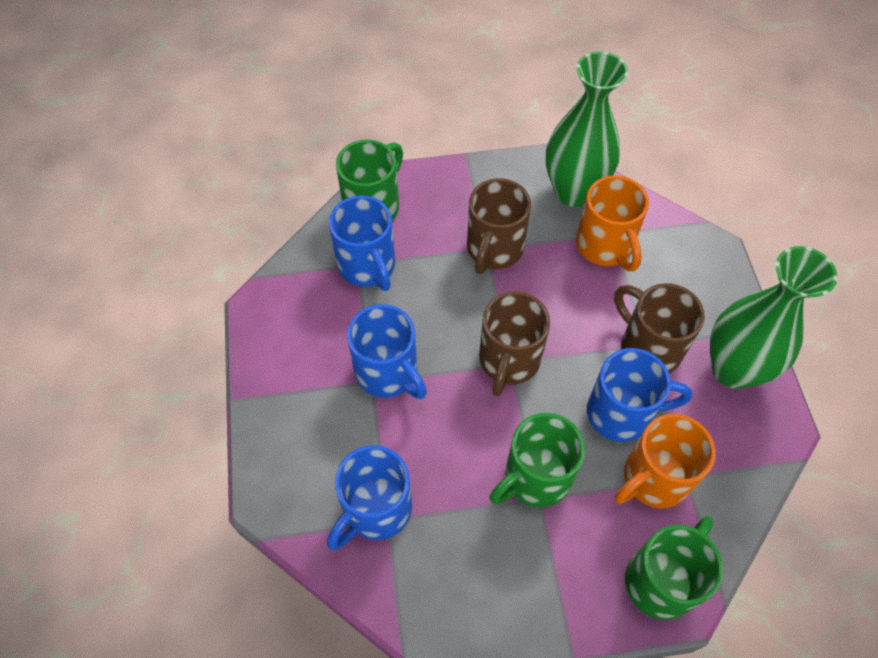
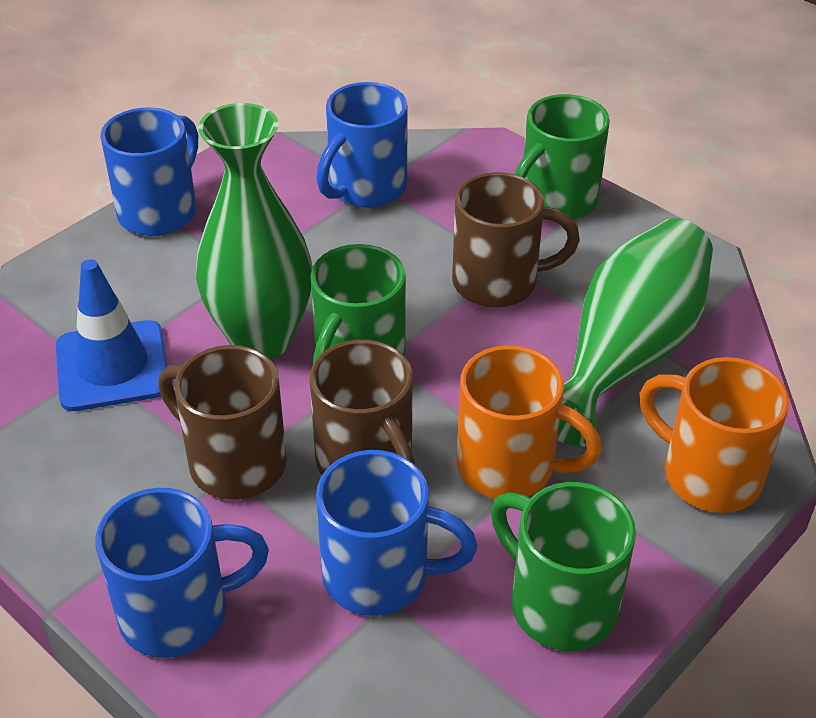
blue traffic cone: 0 -> 1

